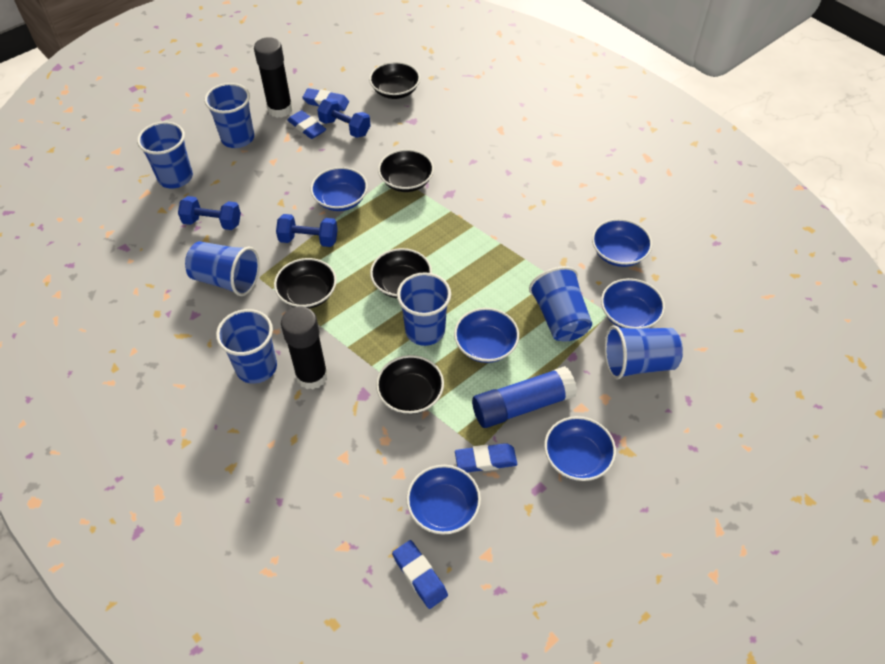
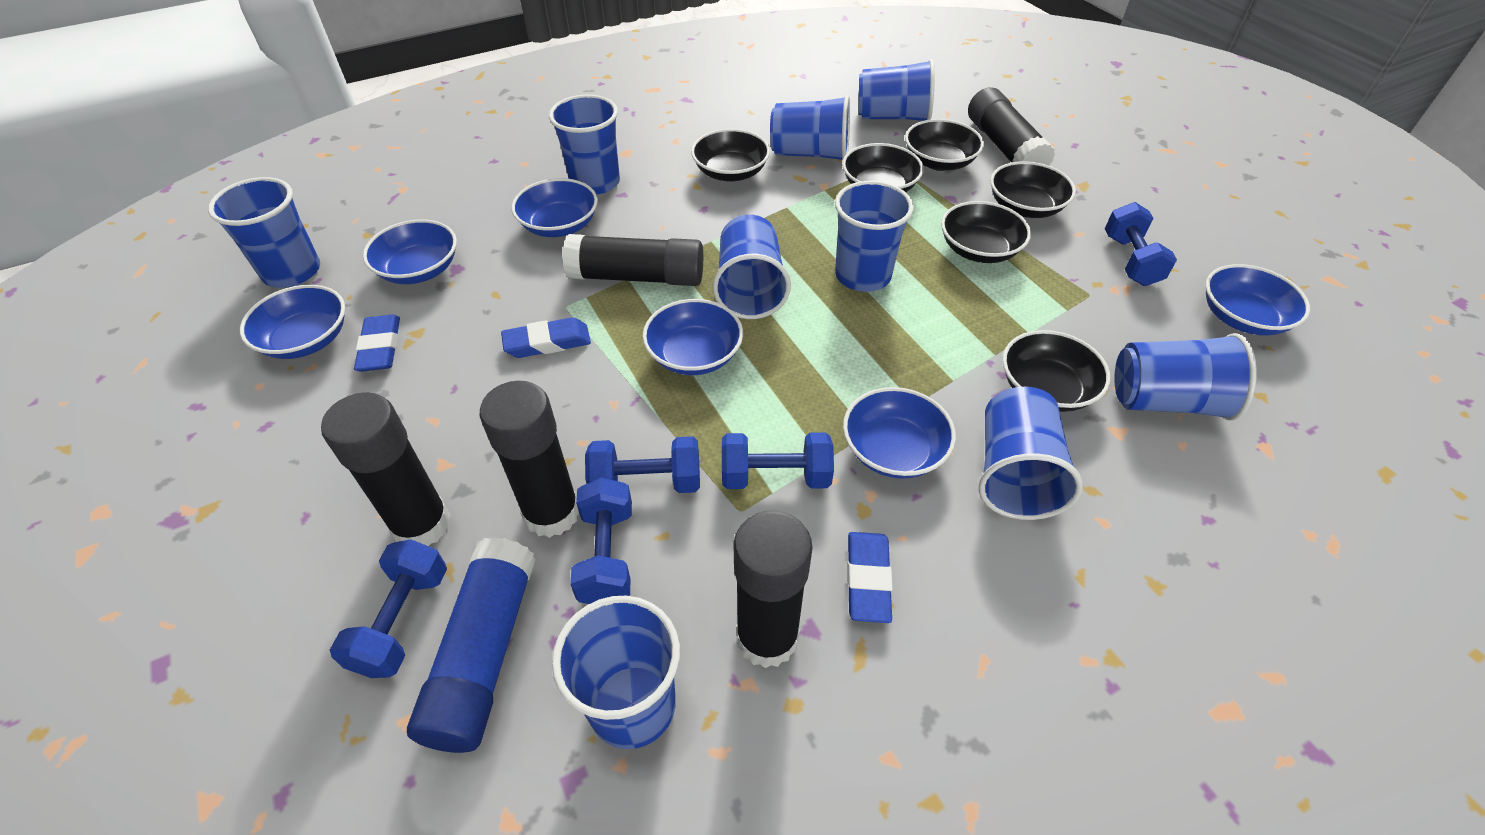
black bowl: 5 -> 6
black glue stick: 2 -> 5
blue cup: 7 -> 9
blue dumbbell: 3 -> 5
blue eraser: 4 -> 3

